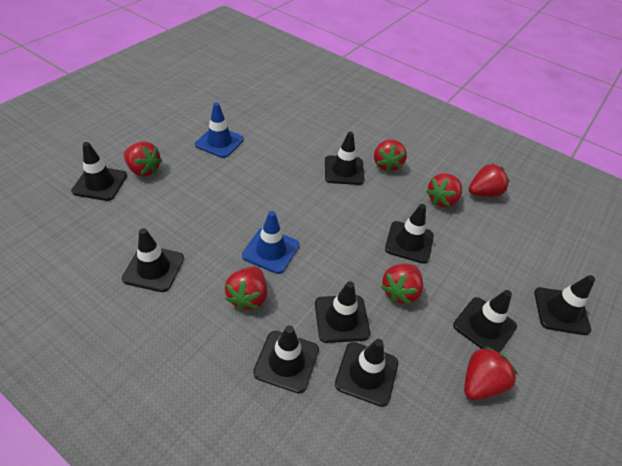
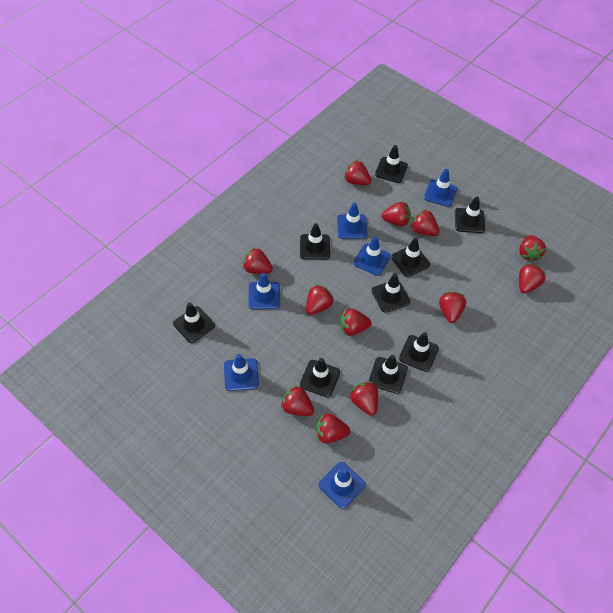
blue traffic cone: 2 -> 6
red strawberry: 7 -> 12

